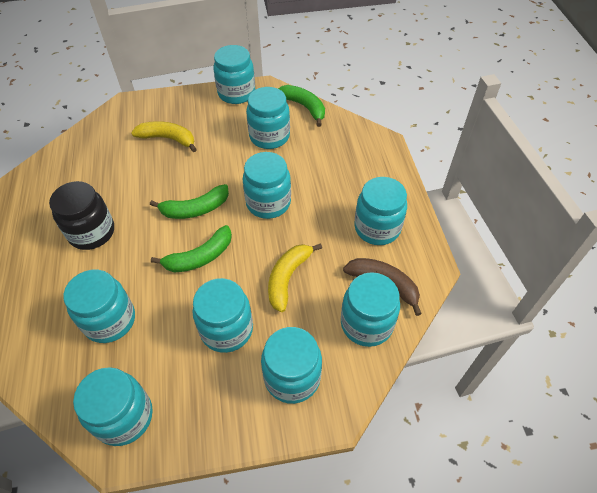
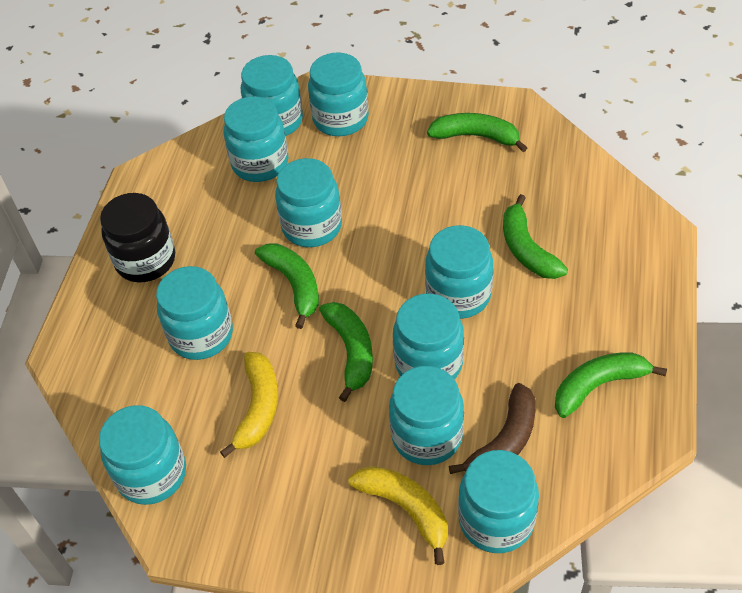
green banana: 3 -> 5
turquoise jar: 9 -> 10

